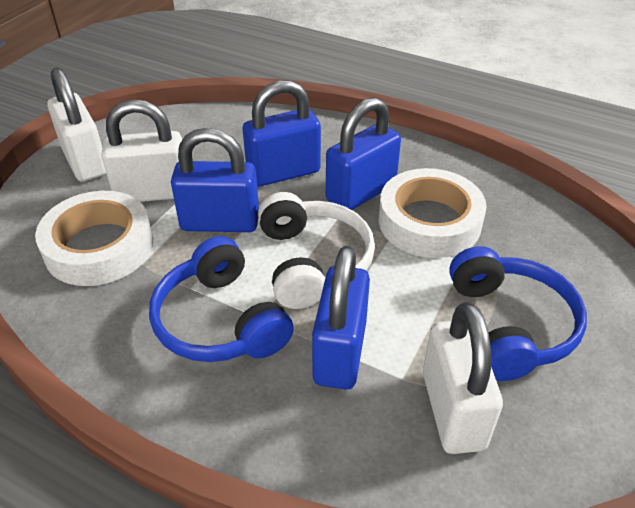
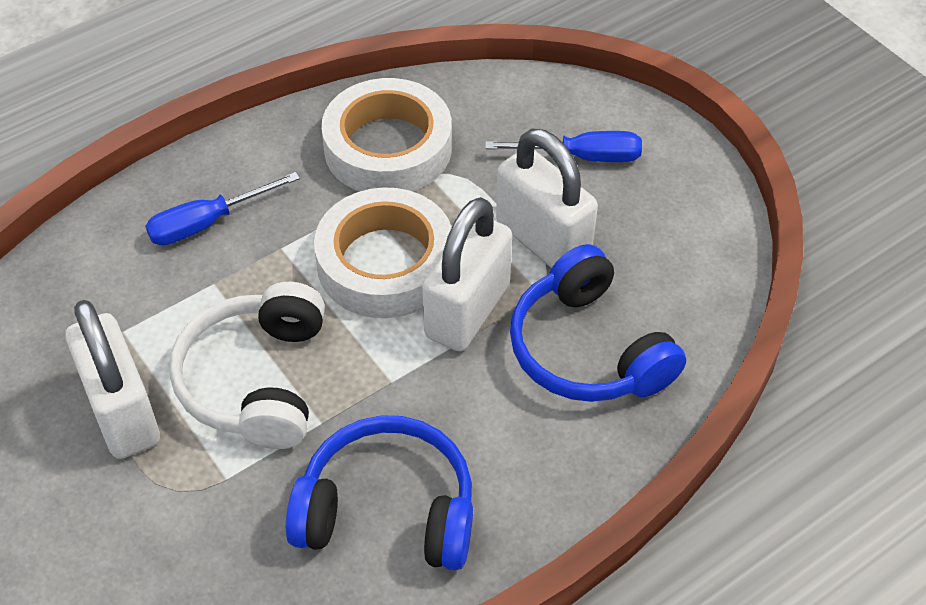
blue padlock: 4 -> 0
blue screwdriver: 0 -> 2

